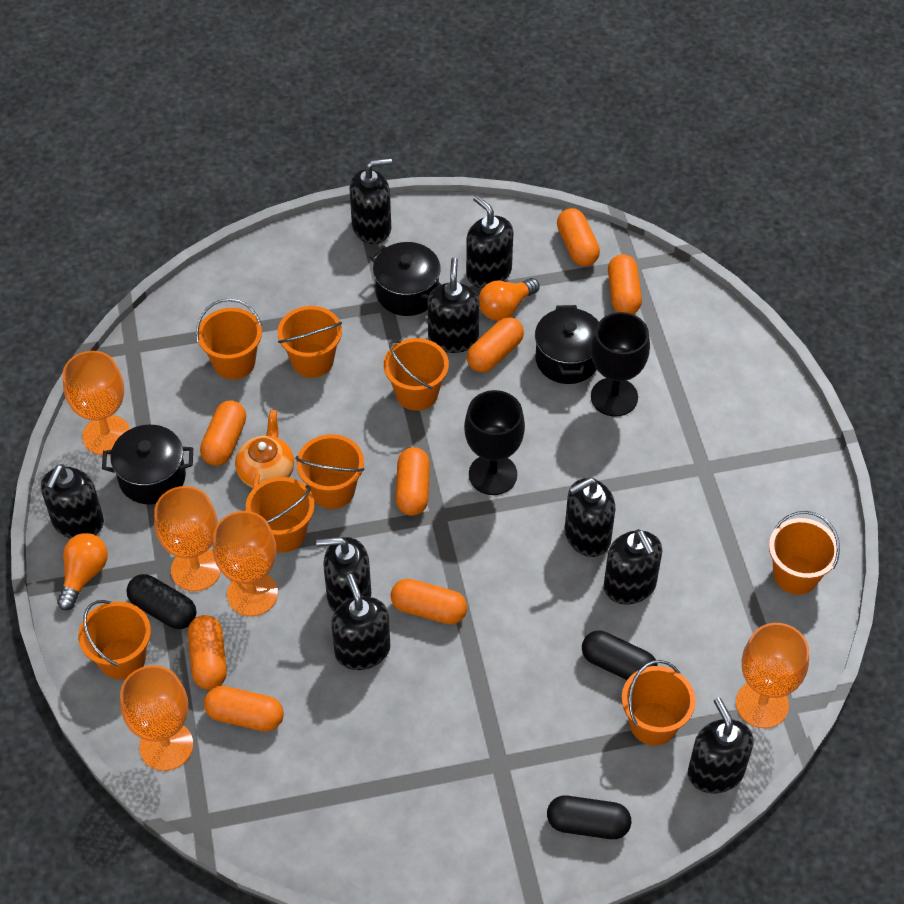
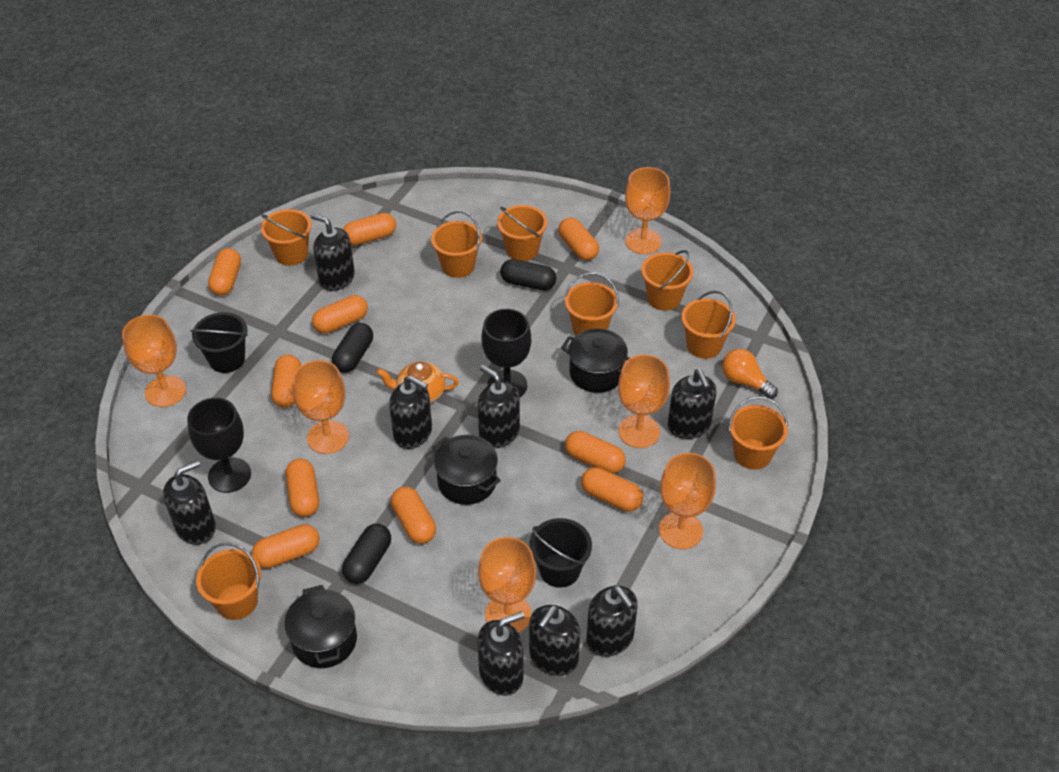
black bucket: 0 -> 2
black soap dispenser: 9 -> 8
orange capsule: 8 -> 10
orange goblet: 5 -> 6
orange light bulb: 2 -> 1

